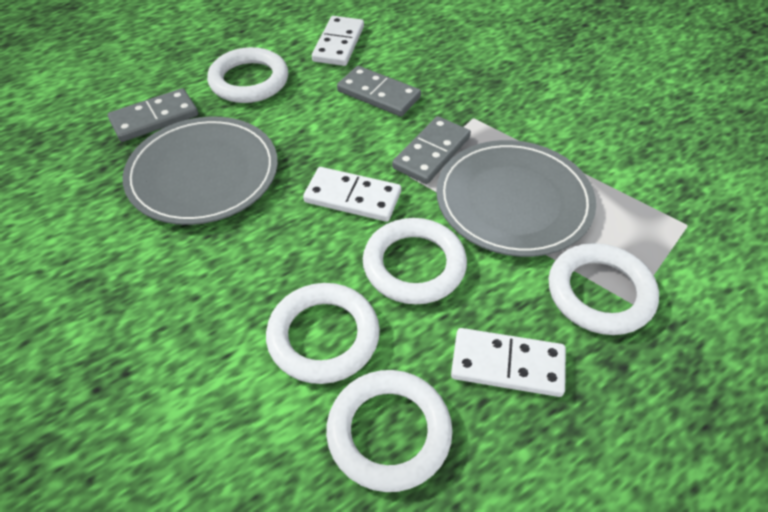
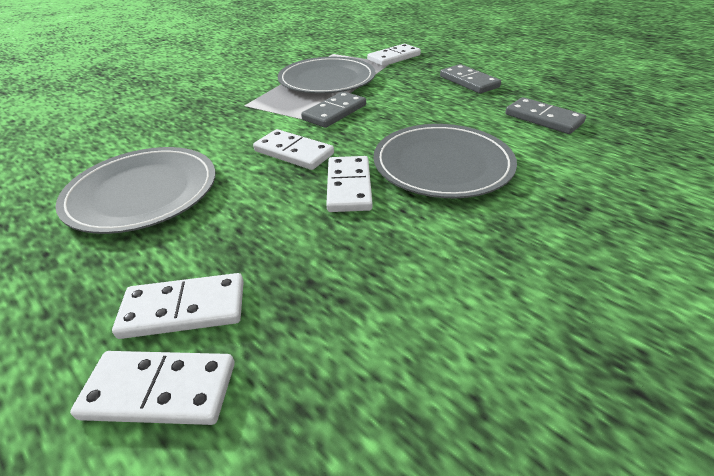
grey plate: 2 -> 3
white domino: 3 -> 5
white ring: 5 -> 0

